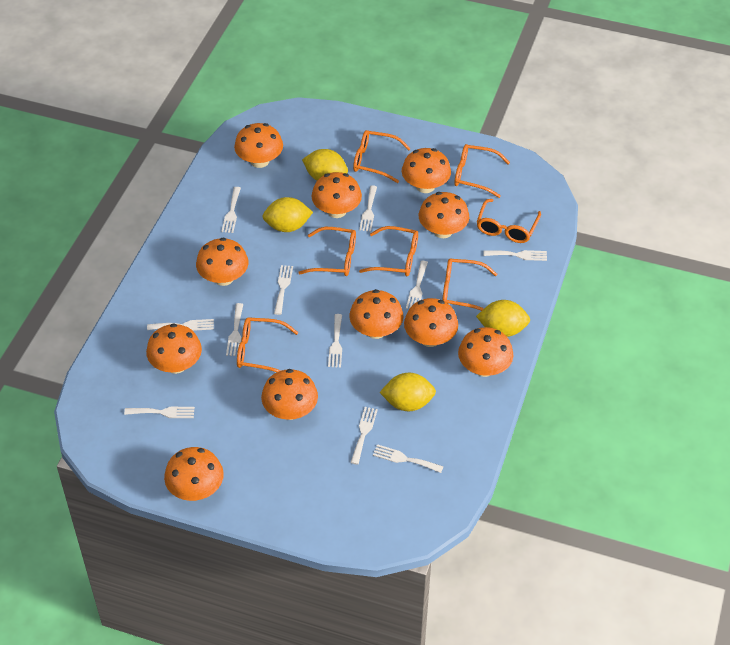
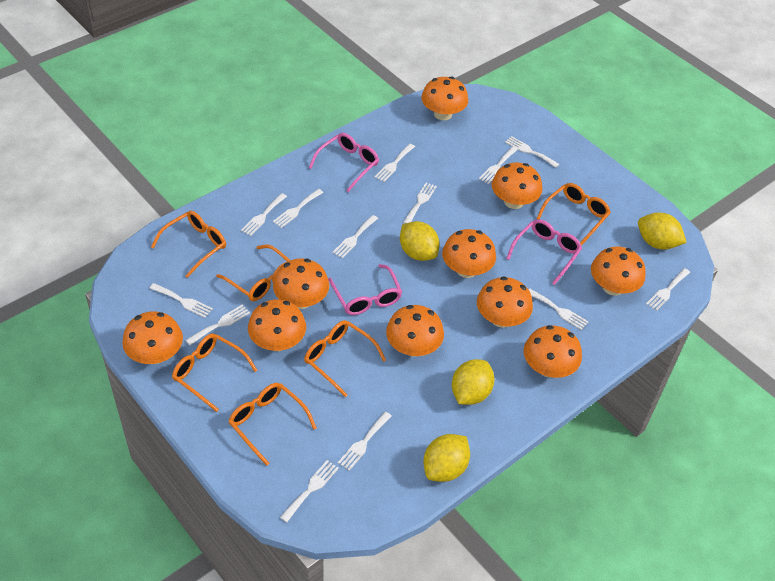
orange glasses: 7 -> 6
orange mushroom: 11 -> 10
pink glasses: 0 -> 3
white fork: 11 -> 13

